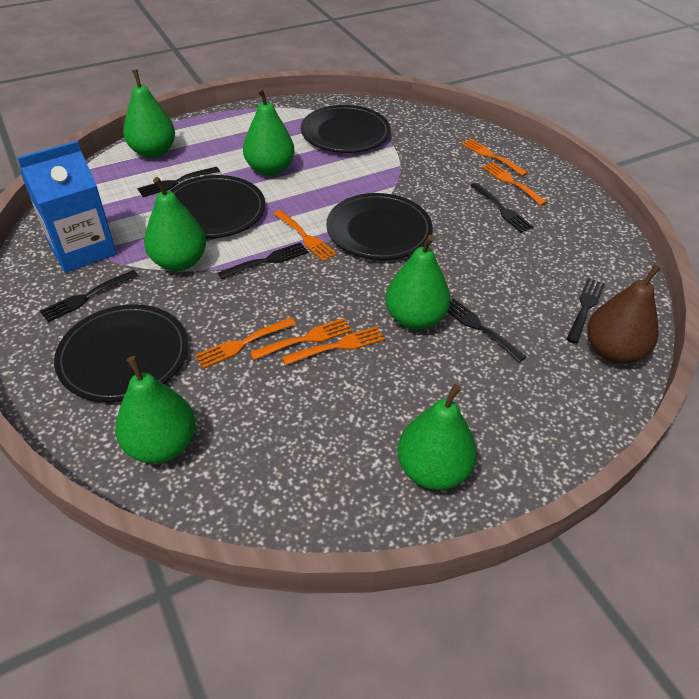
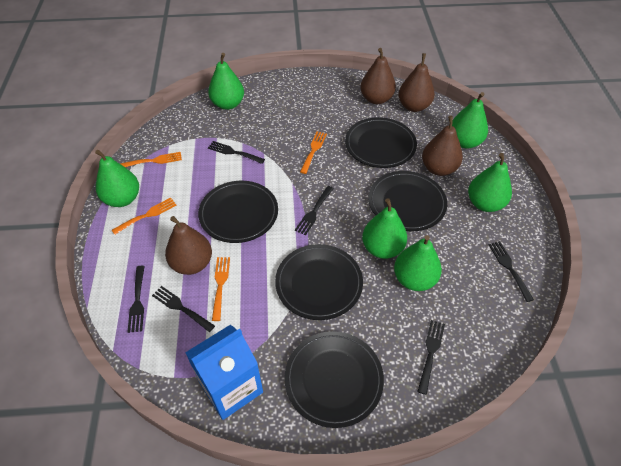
black plate: 4 -> 5
brown pear: 1 -> 4
orange fork: 6 -> 4

